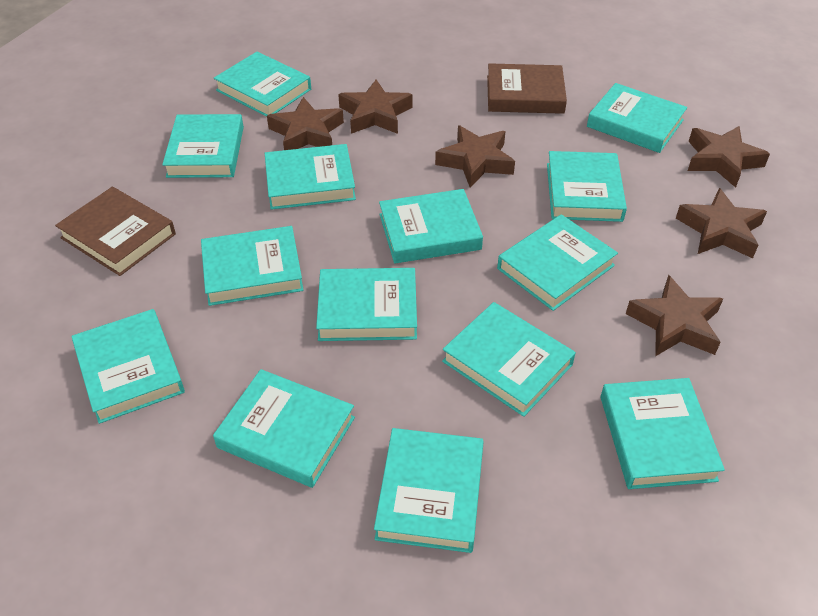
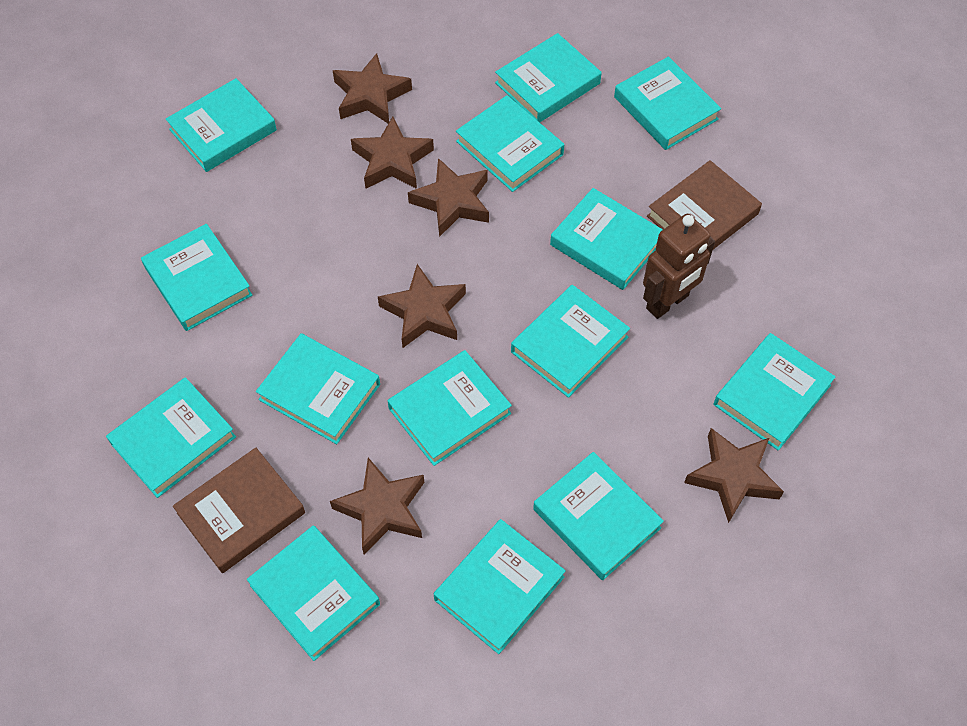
brown robot: 0 -> 1

